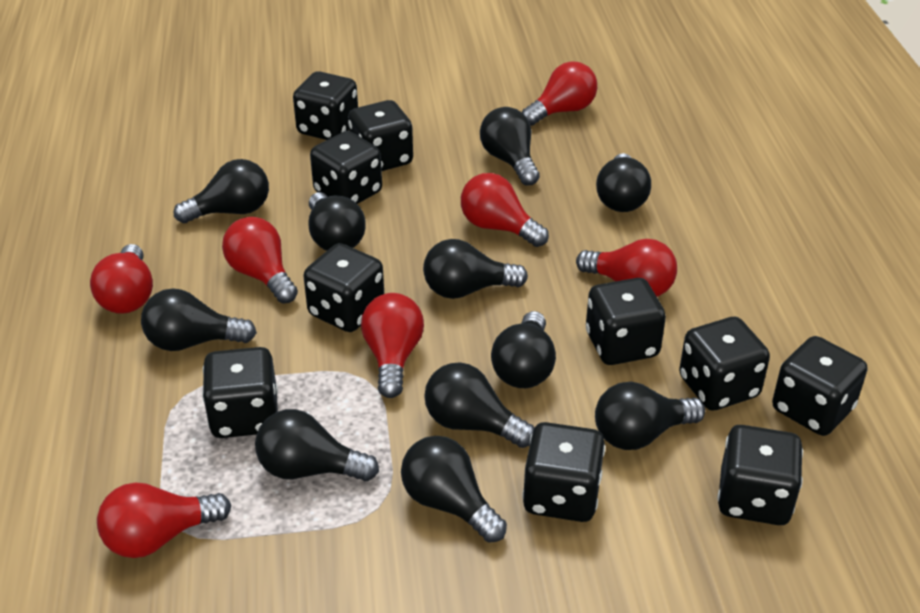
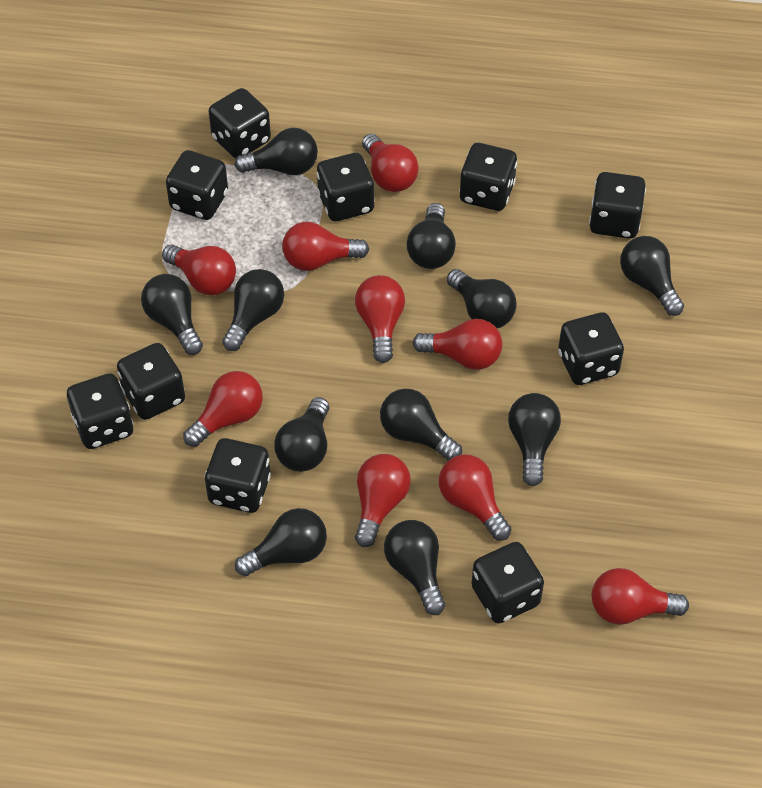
red light bulb: 7 -> 9

